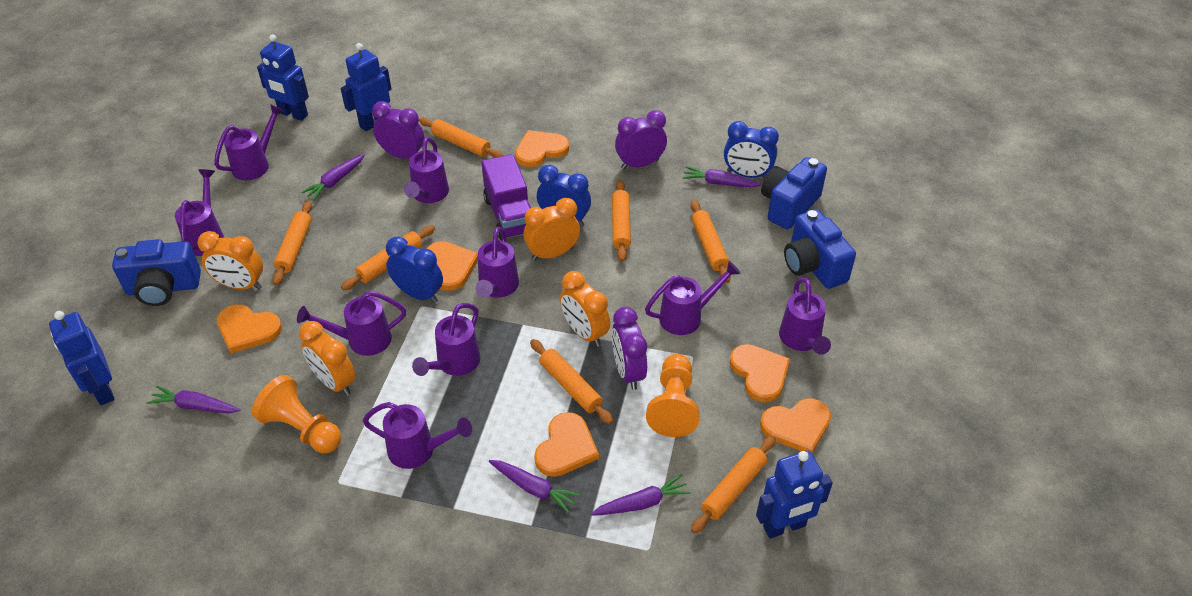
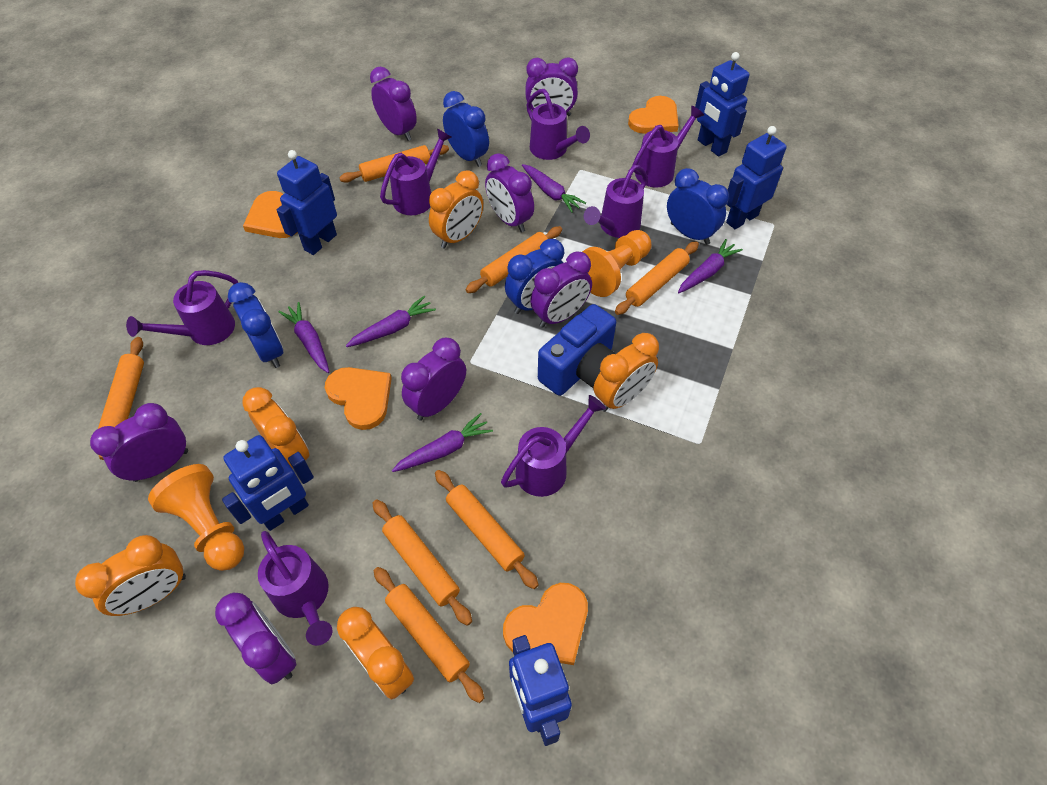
blue camera: 3 -> 1
blue clock: 3 -> 4
blue robot: 4 -> 5
orange clock: 4 -> 5
orange heart: 6 -> 4
purple clock: 3 -> 7
purple truck: 1 -> 0
purple watering can: 9 -> 7

